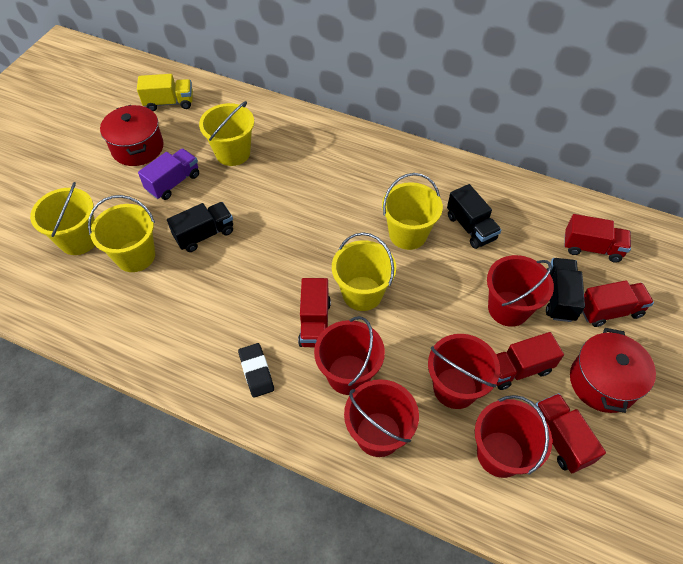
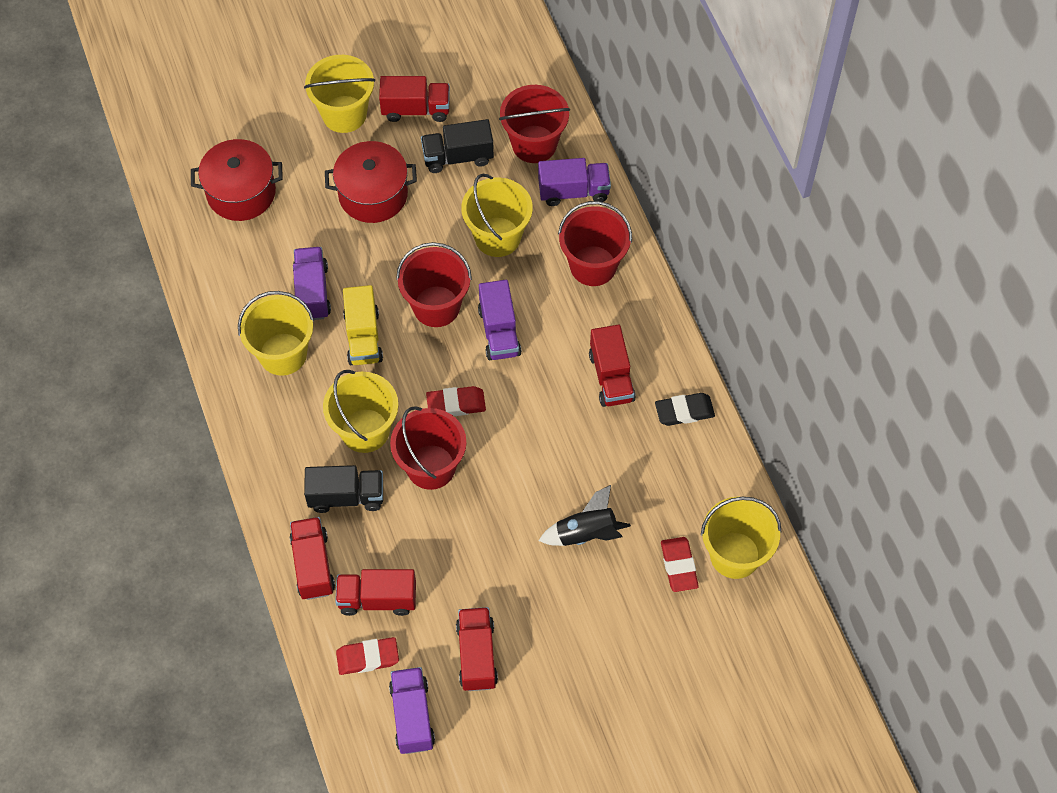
black rocket: 0 -> 1
black truck: 3 -> 2
purple truck: 1 -> 4
red bucket: 5 -> 4
red eraser: 0 -> 3

